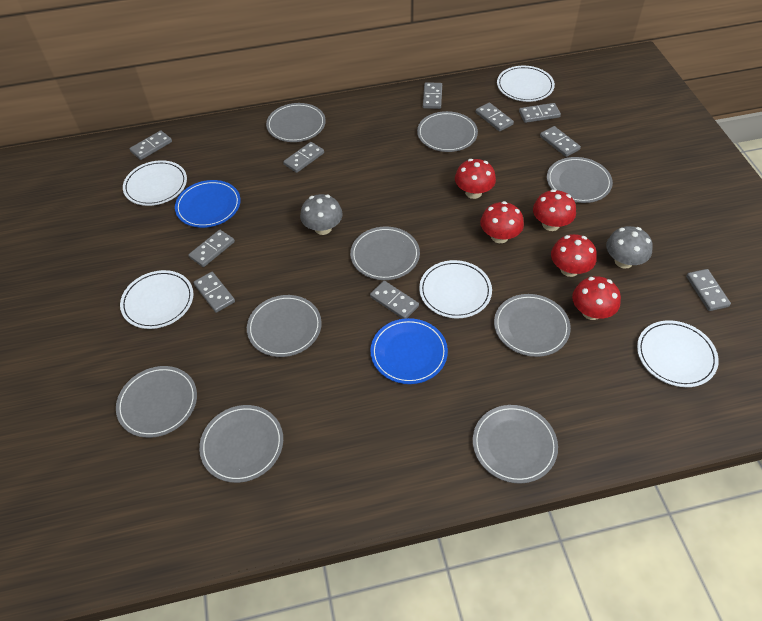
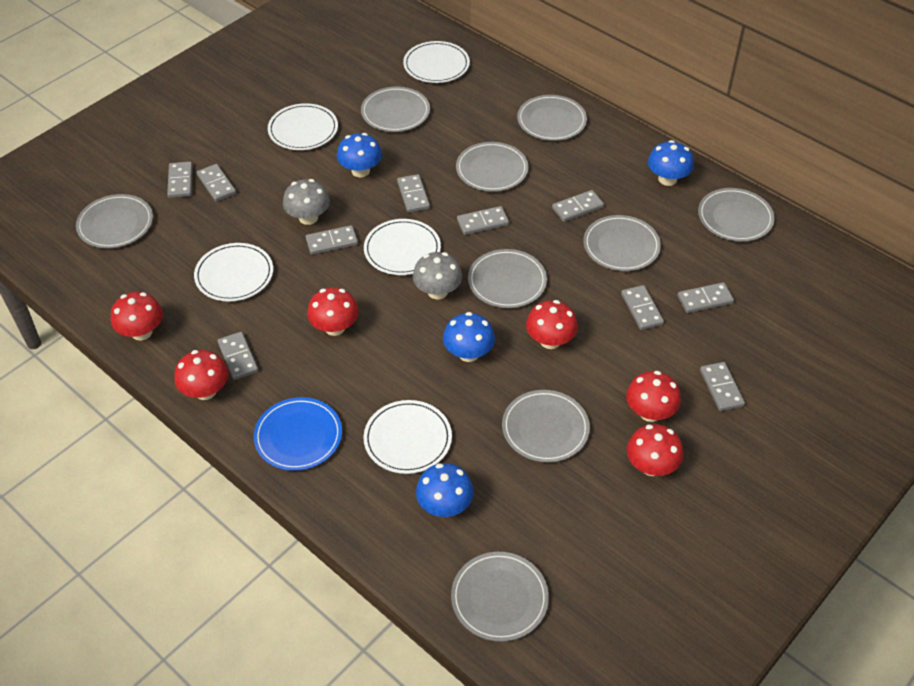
blue mushroom: 0 -> 4
blue plate: 2 -> 1
red mushroom: 5 -> 6

